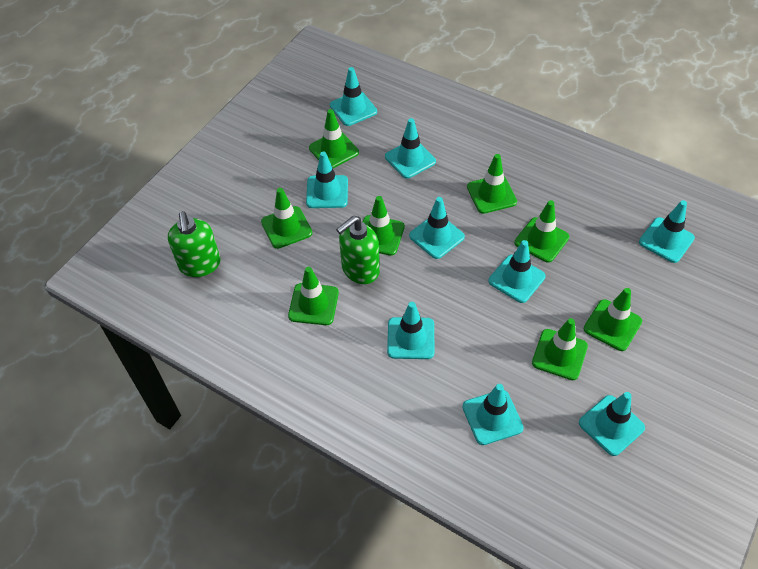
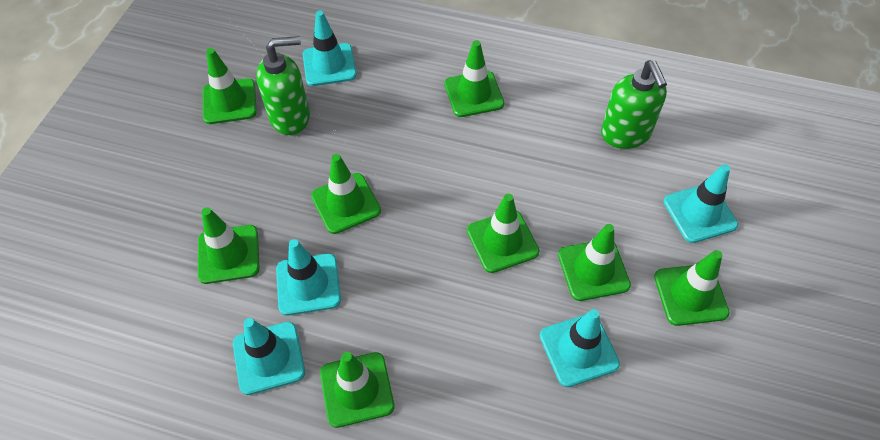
turquoise traffic cone: 9 -> 5

